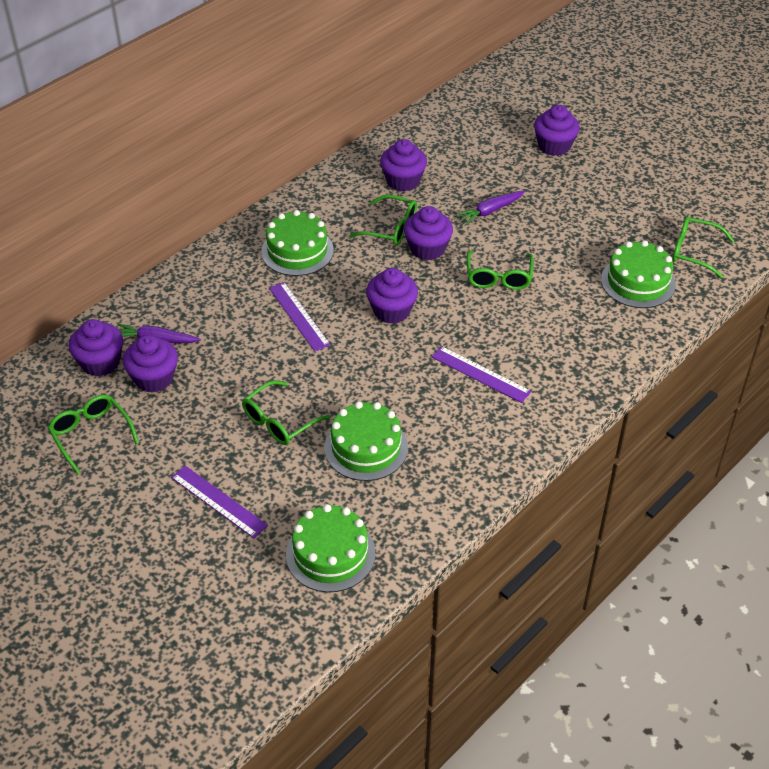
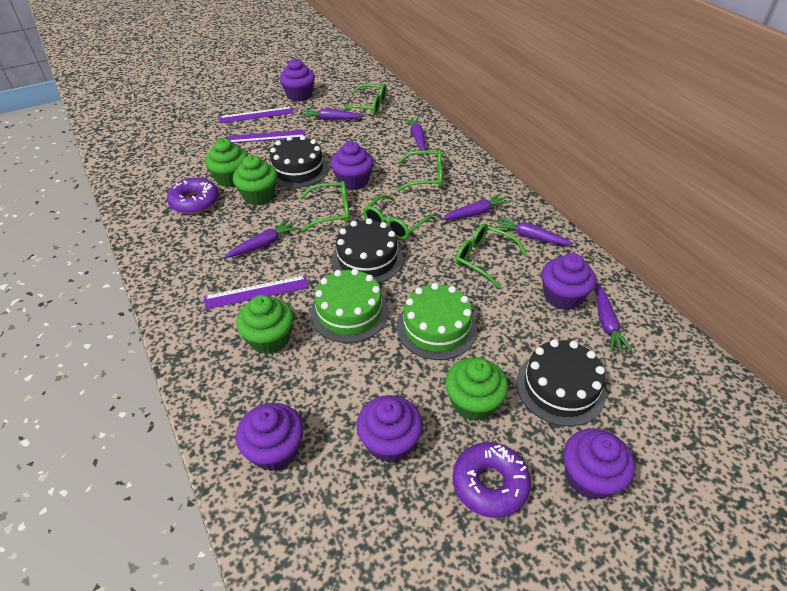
black cake: 0 -> 3
green cake: 4 -> 2
green cupcake: 0 -> 4
purple carrot: 2 -> 6
purple donut: 0 -> 2

